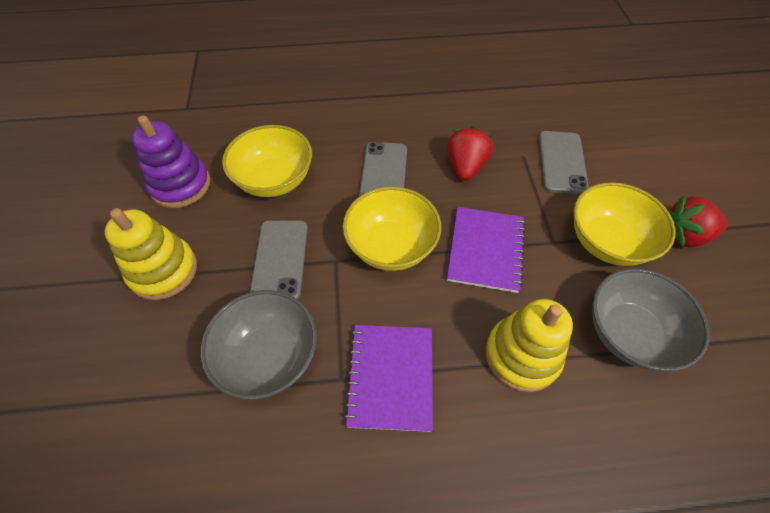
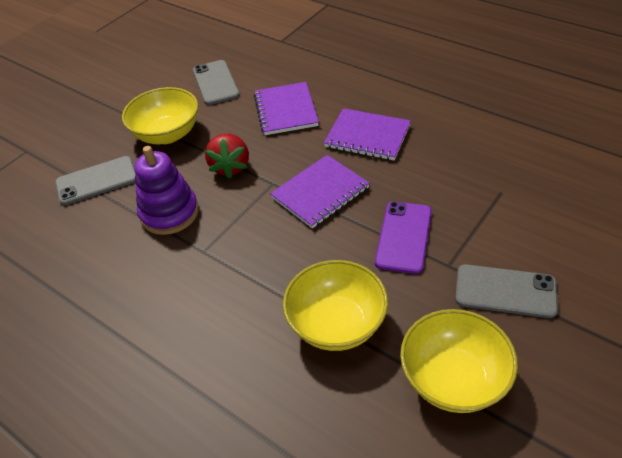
grey bowl: 2 -> 0
purple notebook: 2 -> 3
purple phone: 0 -> 1
red strawberry: 2 -> 1
yellow stacking toy: 2 -> 0

